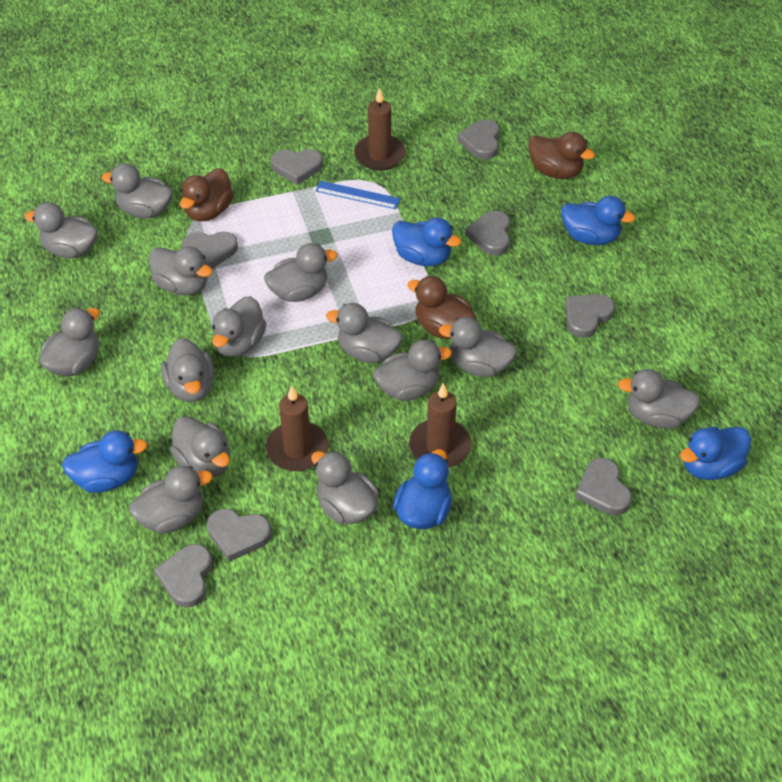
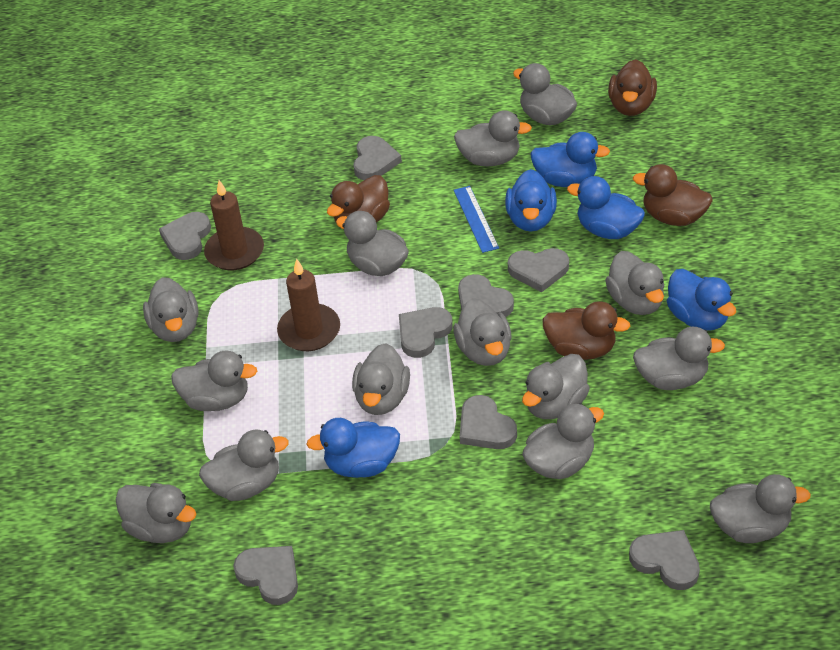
brown candle: 3 -> 2
brown duck: 3 -> 4

